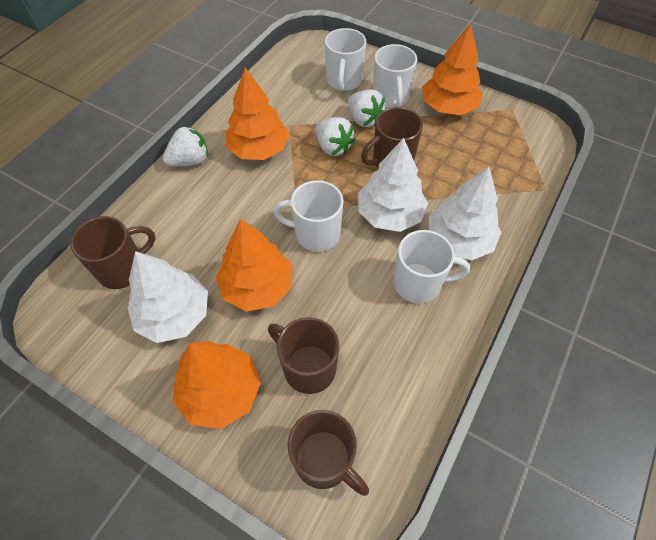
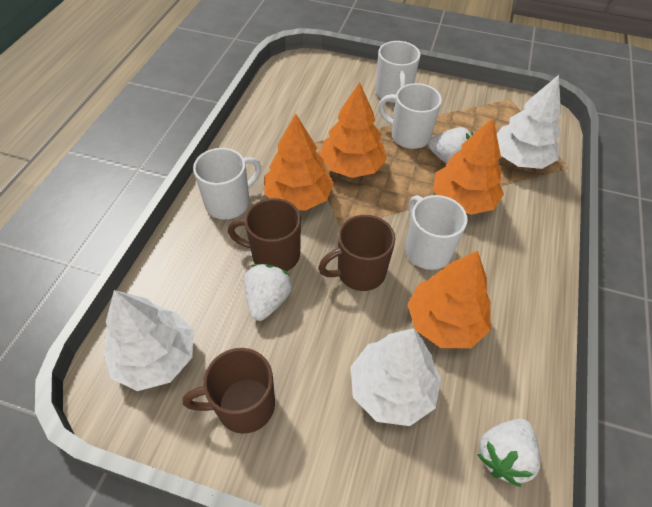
brown mug: 4 -> 3

